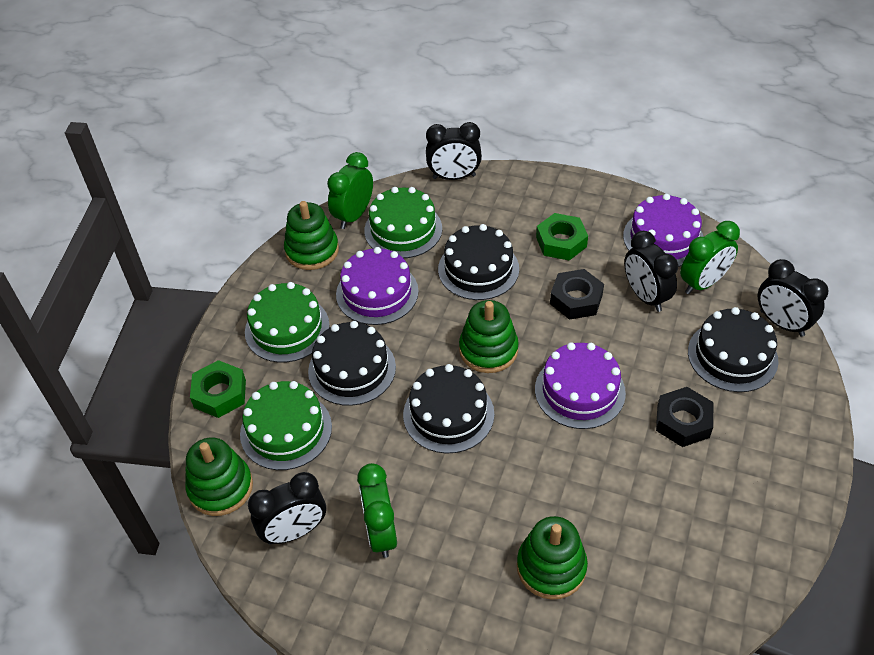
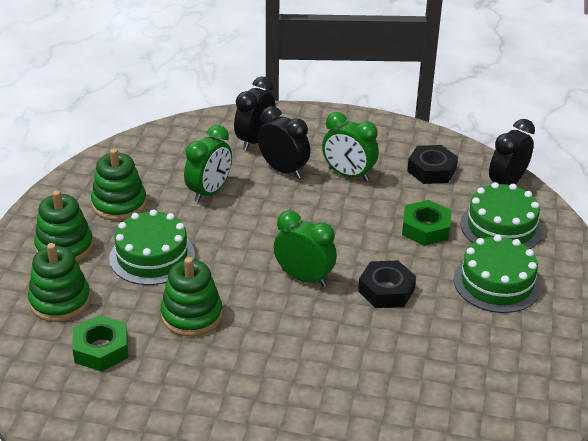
black cake: 4 -> 0
black clock: 4 -> 3
purple cake: 3 -> 0

